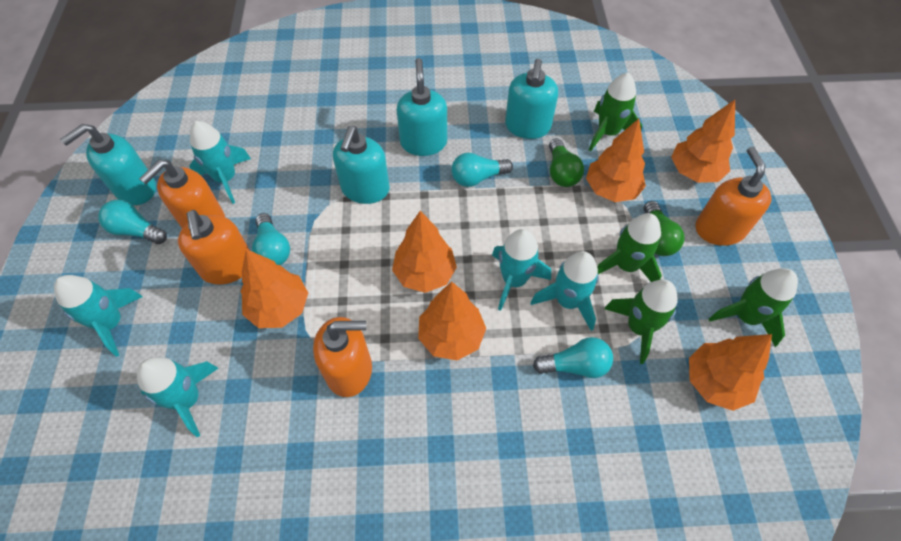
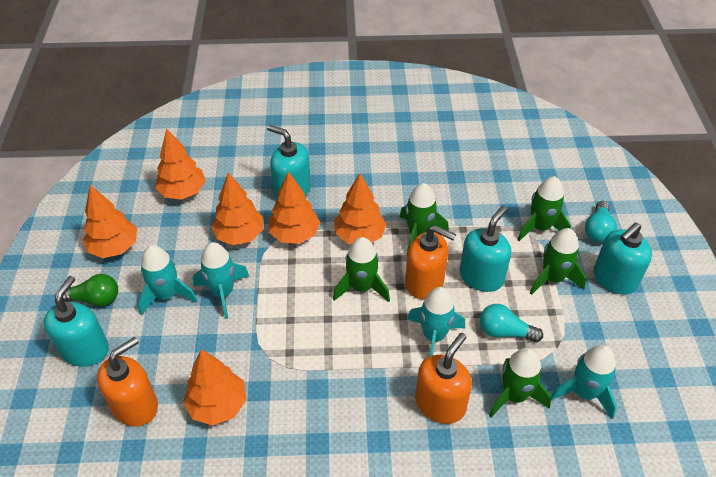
green light bulb: 2 -> 1
green rocket: 4 -> 5
orange soap dispenser: 4 -> 3
turquoise light bulb: 4 -> 2
turquoise rocket: 5 -> 4

